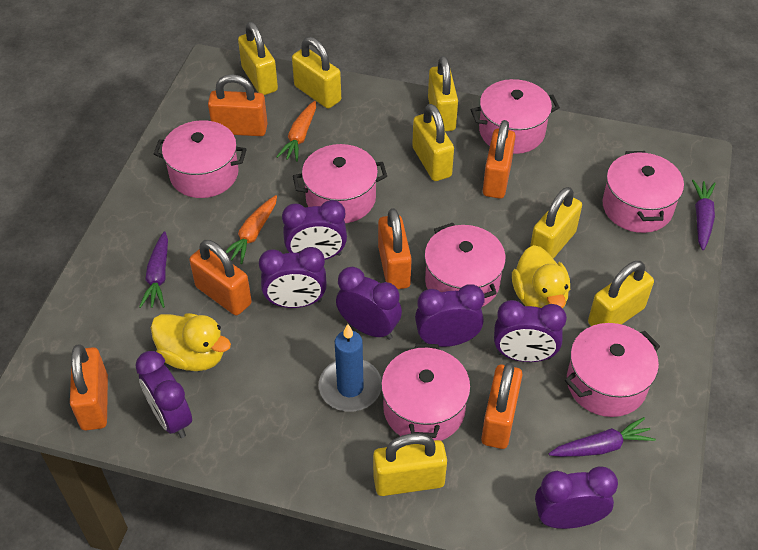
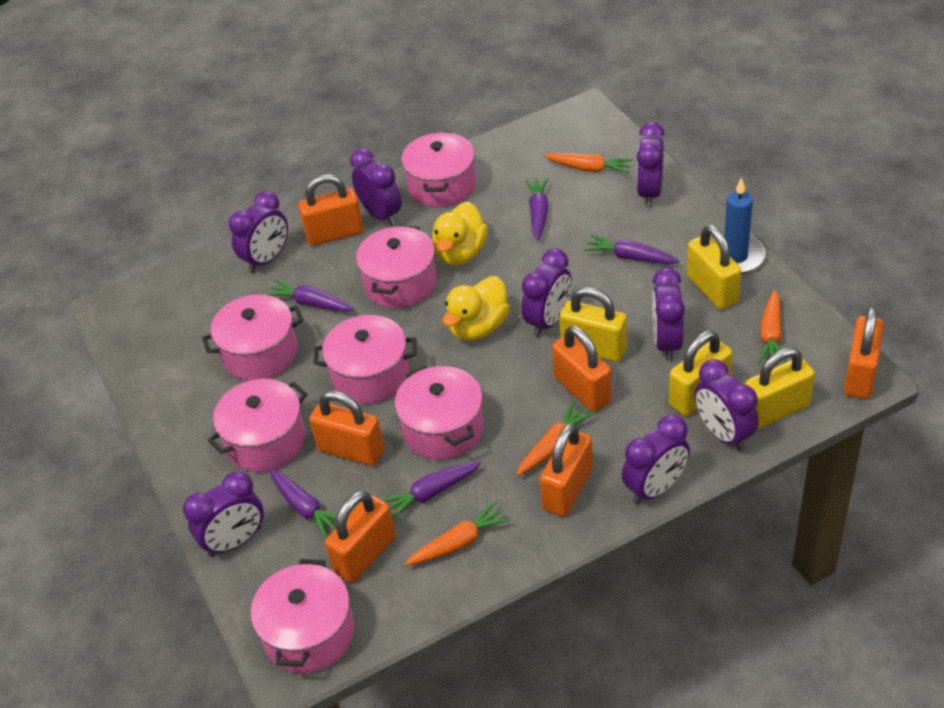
orange carrot: 2 -> 4
purple carrot: 3 -> 5
purple clock: 7 -> 8
yellow padlock: 7 -> 4

